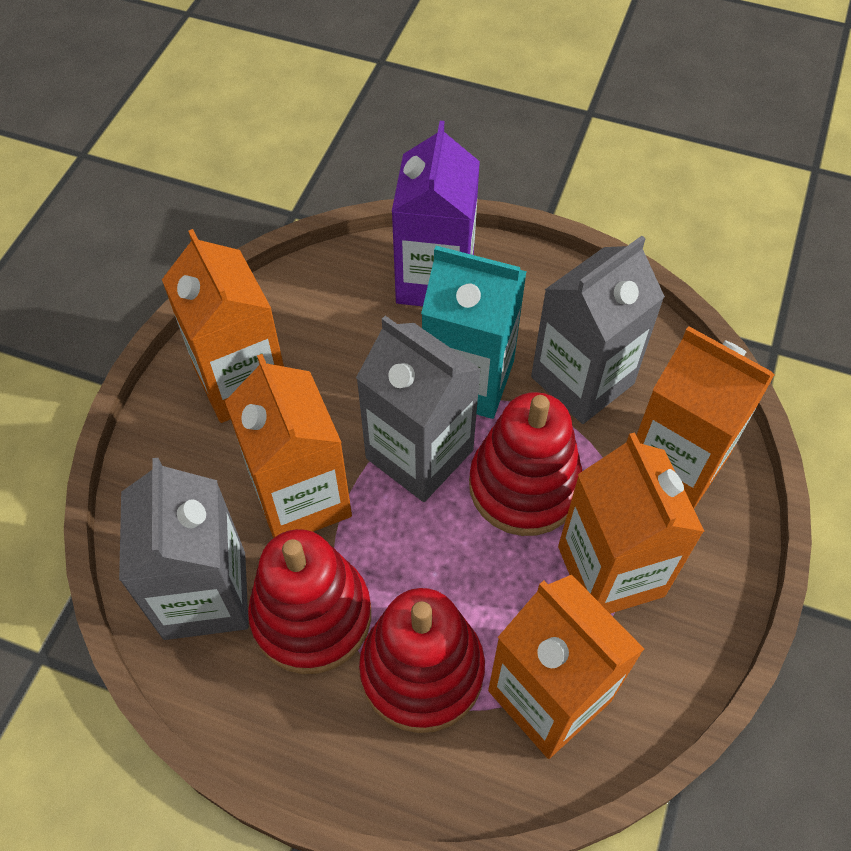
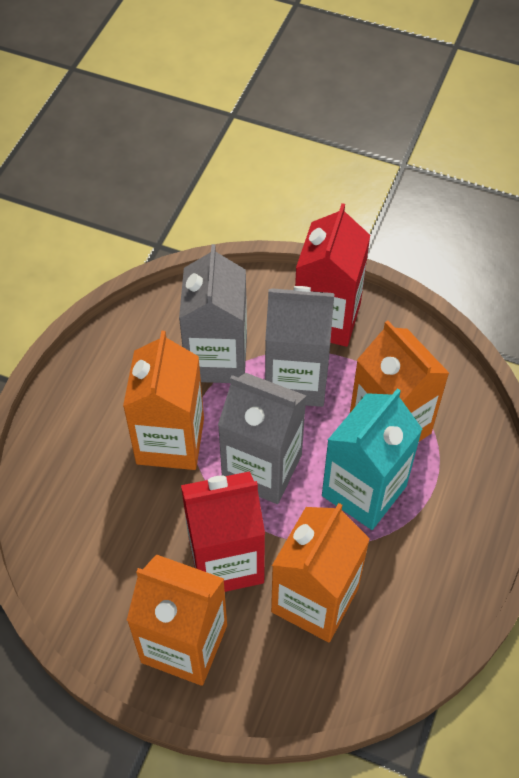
orange carton: 5 -> 4
purple carton: 1 -> 0
red carton: 0 -> 2
red stacking toy: 3 -> 0

